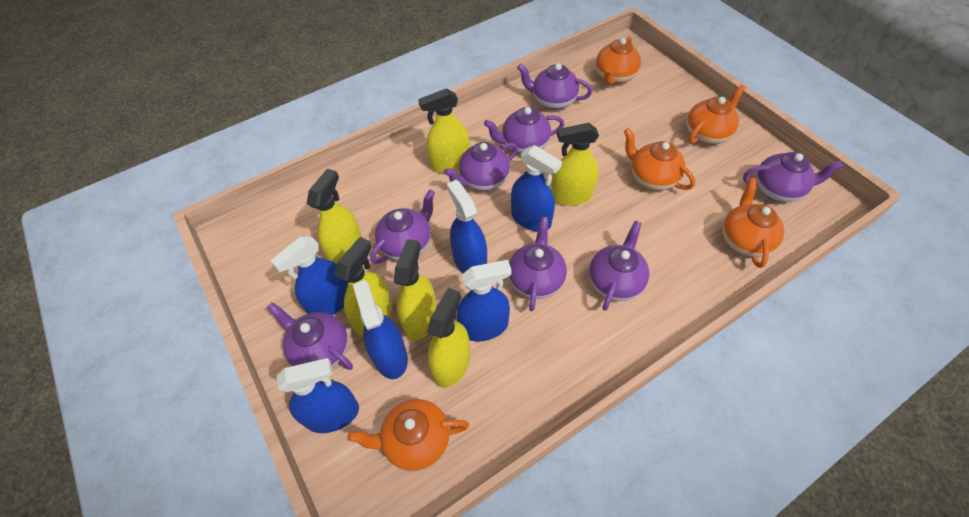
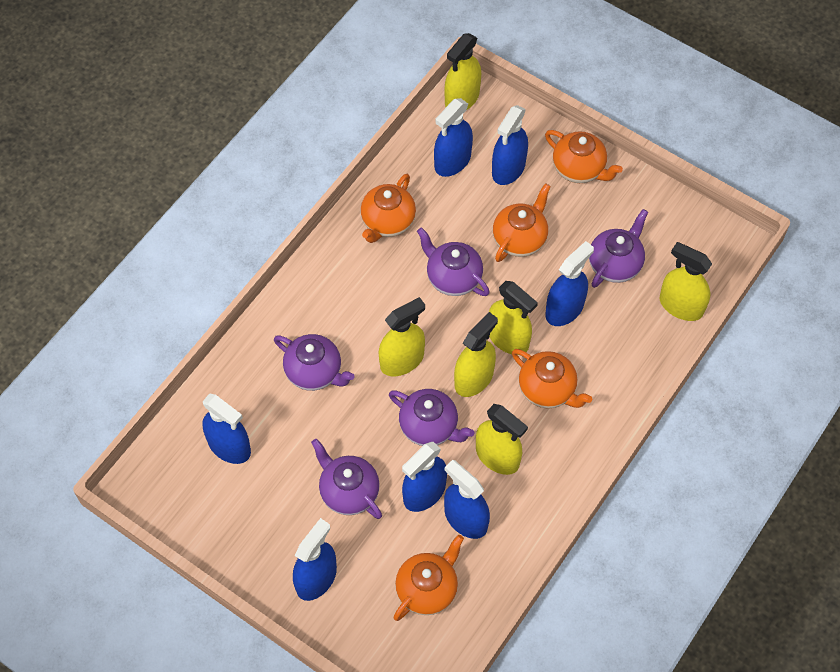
blue spray bottle: 6 -> 7
purple teapot: 8 -> 5

